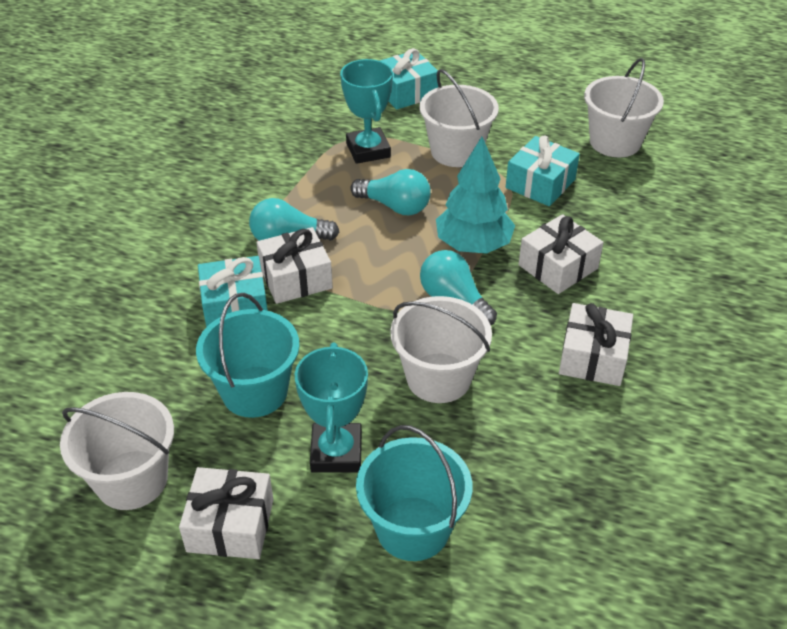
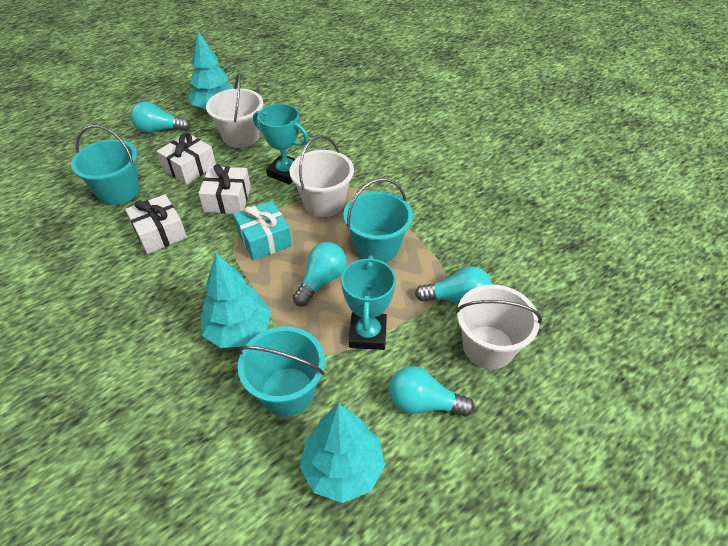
turquoise bucket: 2 -> 3
turquoise gift: 3 -> 1
turquoise light bulb: 3 -> 4
turquoise tree: 1 -> 3
white bucket: 4 -> 3
white gift: 4 -> 3

